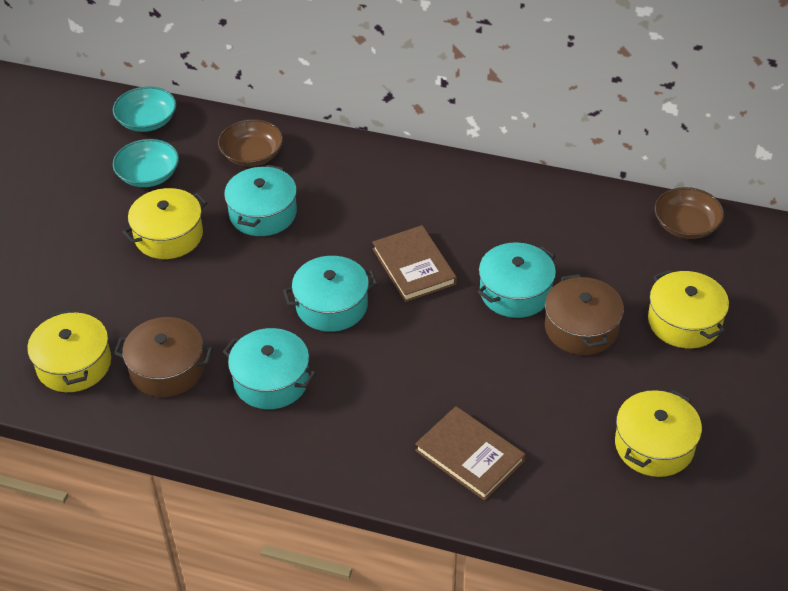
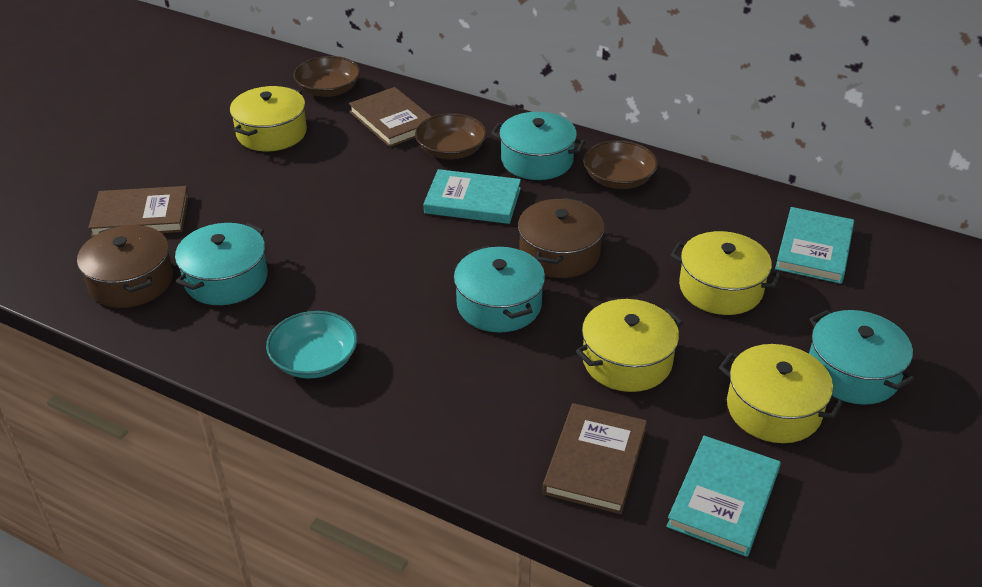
brown book: 2 -> 3
brown bowl: 2 -> 3
turquoise book: 0 -> 3
turquoise bowl: 2 -> 1

